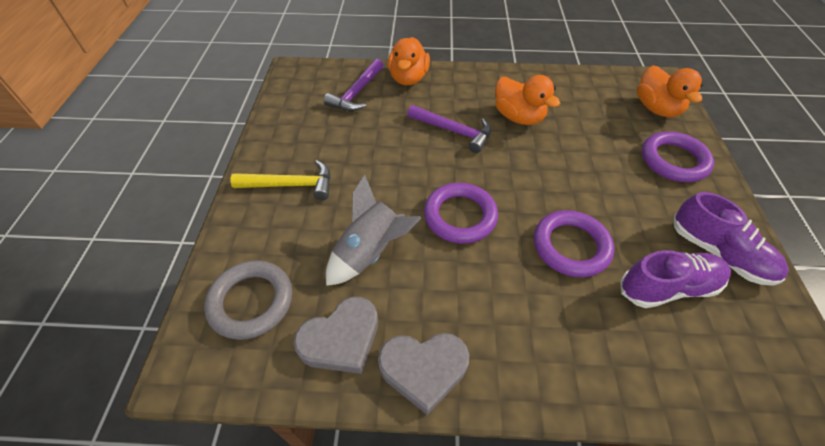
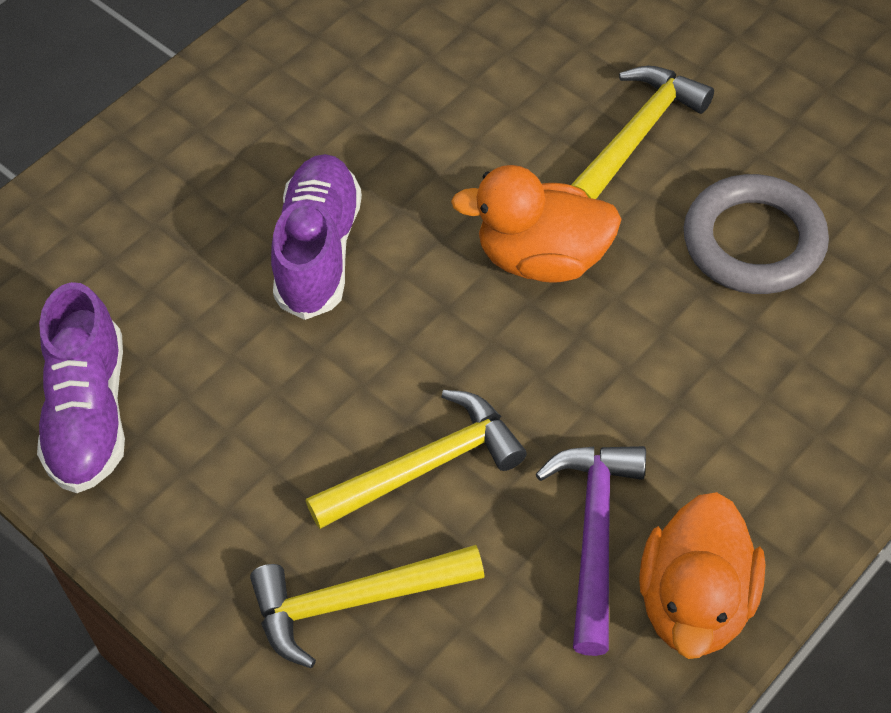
grey heart: 2 -> 0
grey rocket: 1 -> 0
orange duck: 3 -> 2
purple hammer: 2 -> 1
purple ring: 3 -> 0
yellow hammer: 1 -> 3

